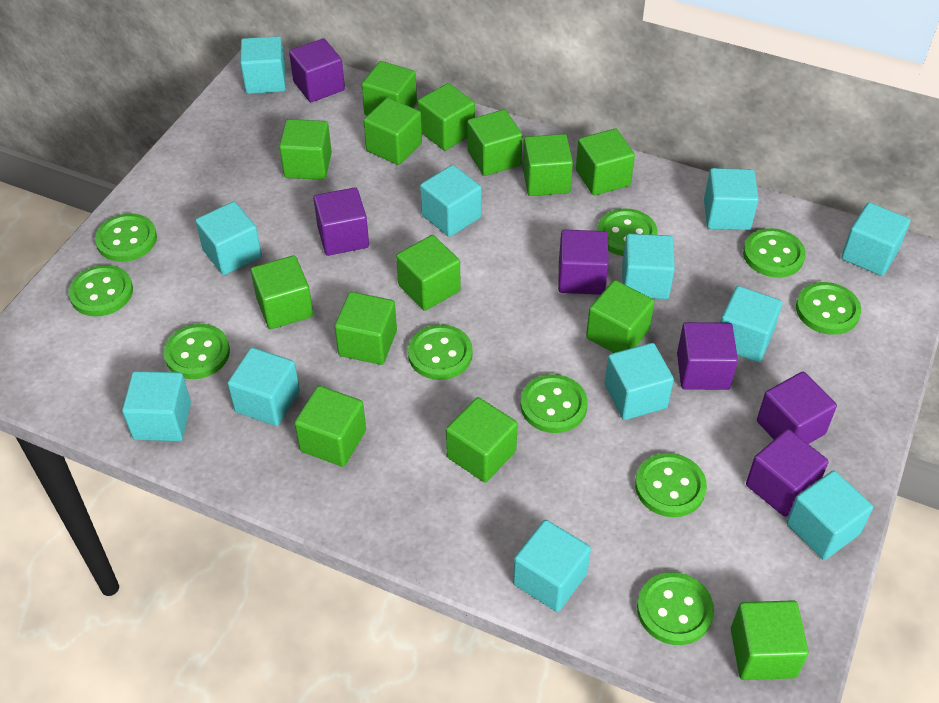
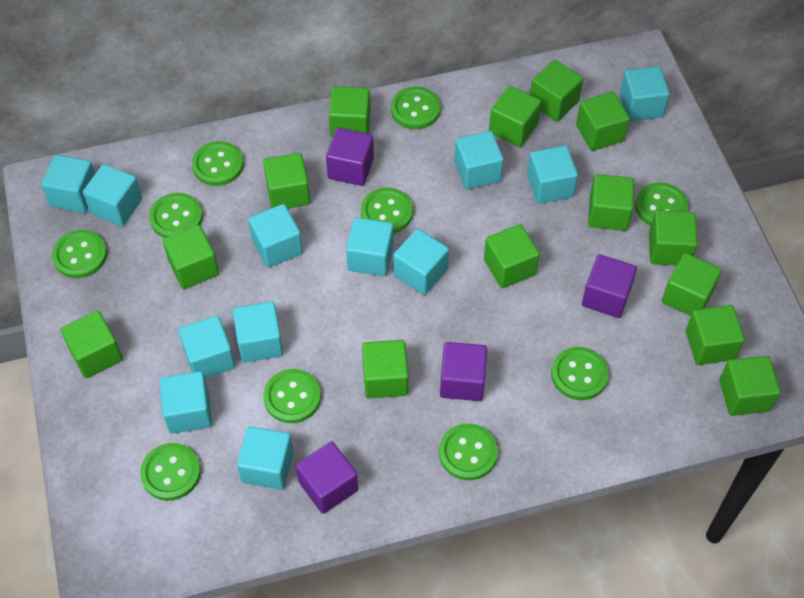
purple cube: 6 -> 4

